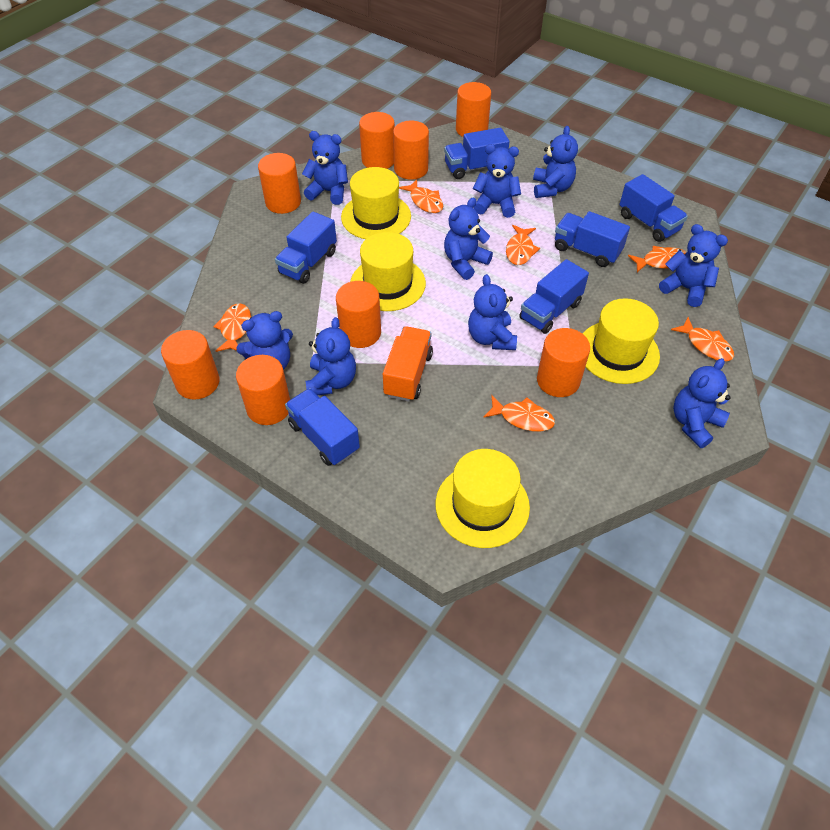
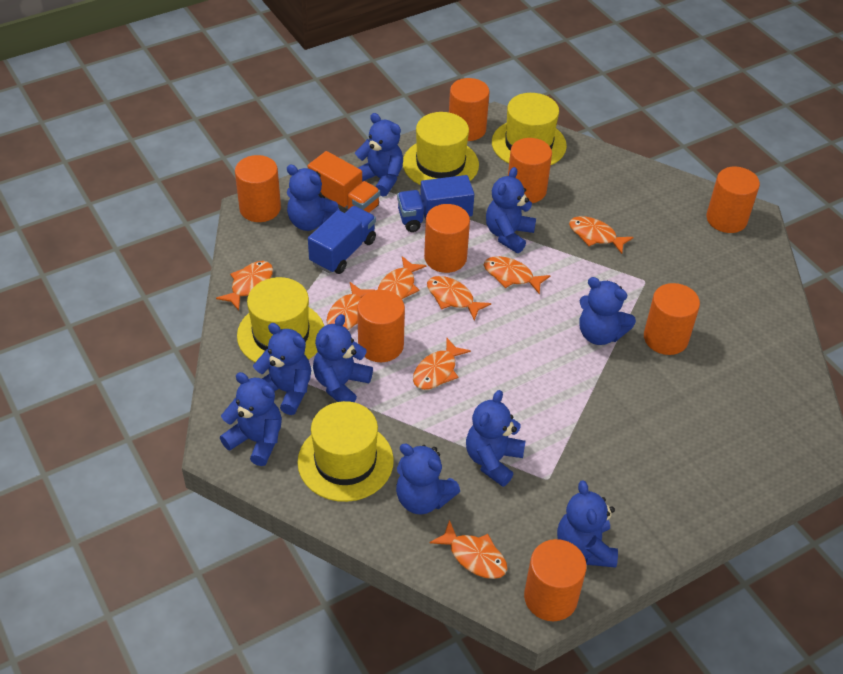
blue teddy bear: 9 -> 10
blue truck: 6 -> 2
orange fish: 6 -> 8

